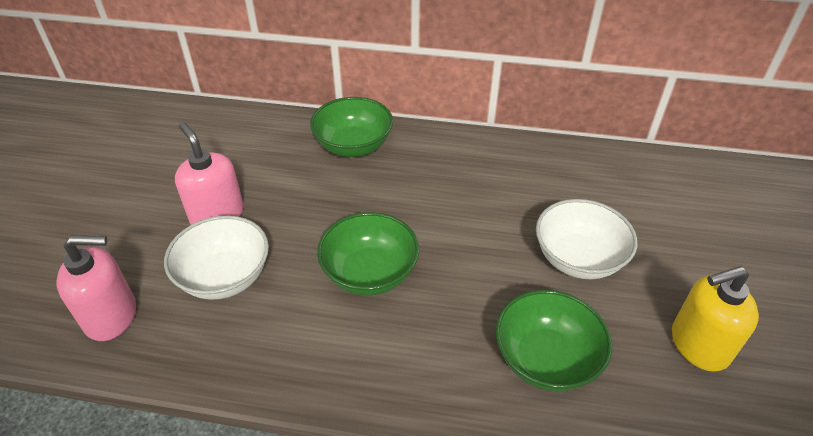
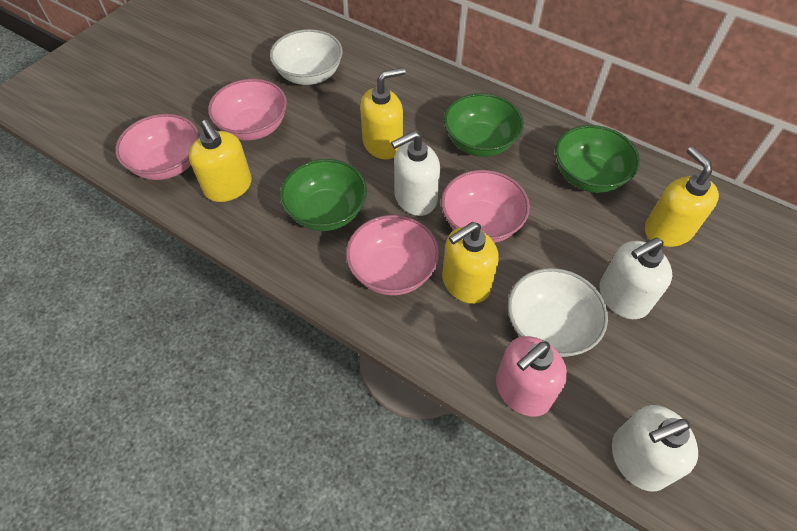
pink bowl: 0 -> 4
pink soap dispenser: 2 -> 1
white soap dispenser: 0 -> 3
yellow soap dispenser: 1 -> 4

